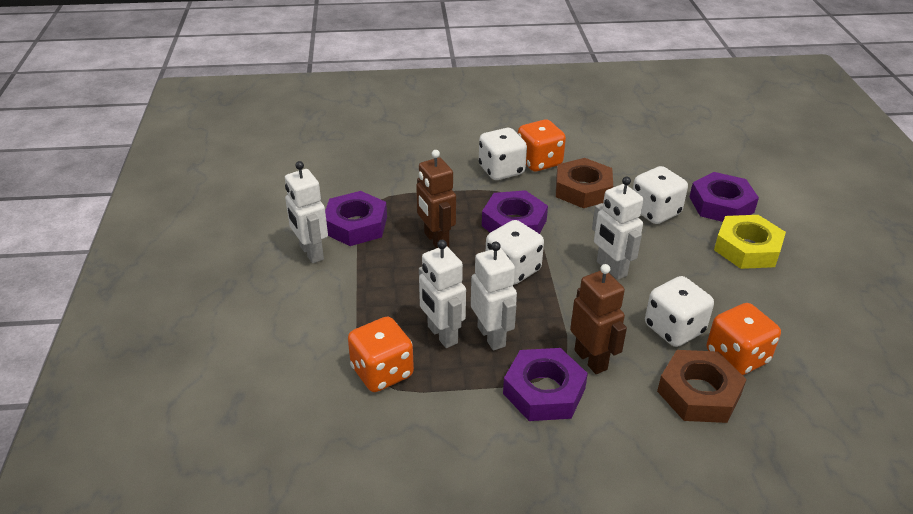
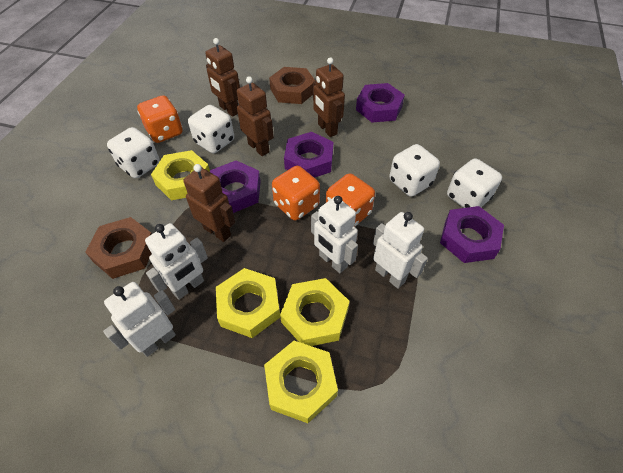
brown robot: 2 -> 4
yellow nut: 1 -> 4

